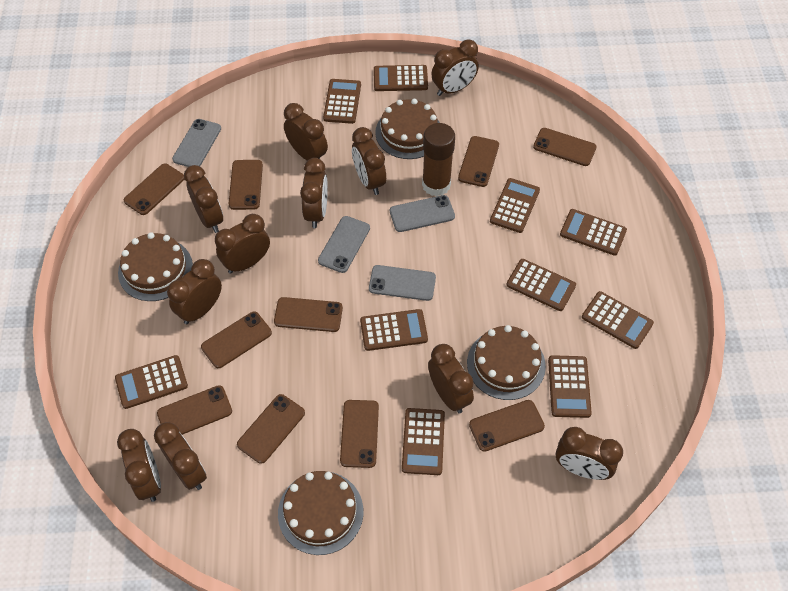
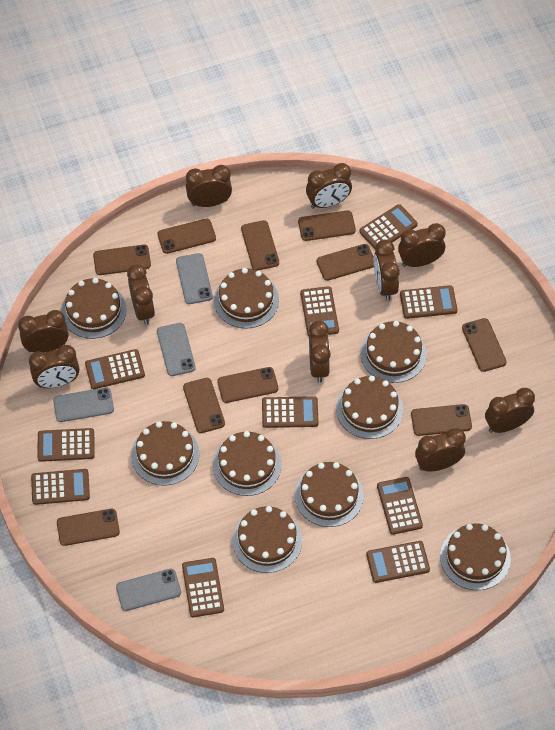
brown cake: 4 -> 9
brown clock: 11 -> 10
brown glue stick: 1 -> 0

